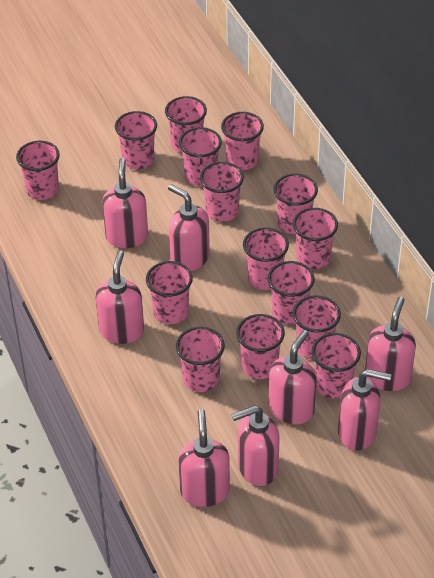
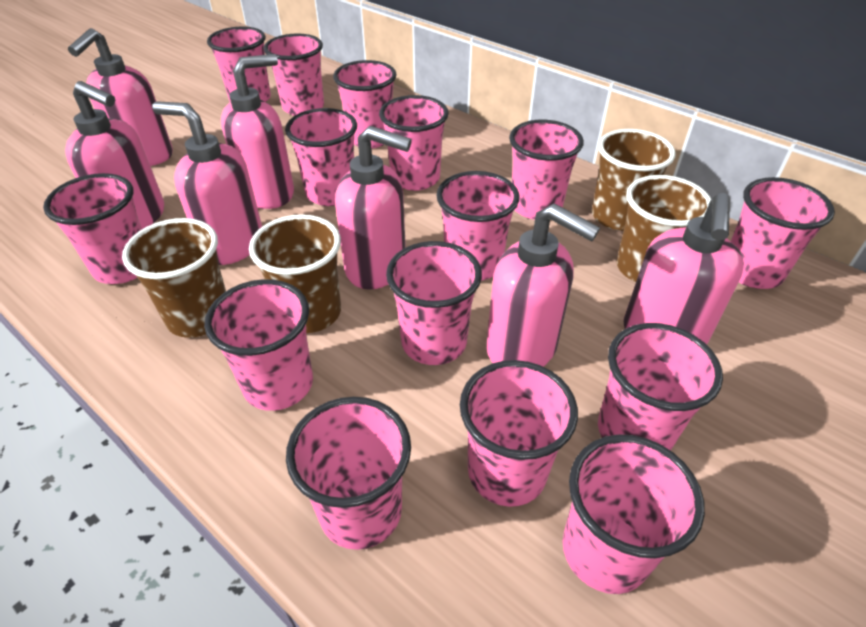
brown cup: 0 -> 4
pink soap dispenser: 8 -> 7

